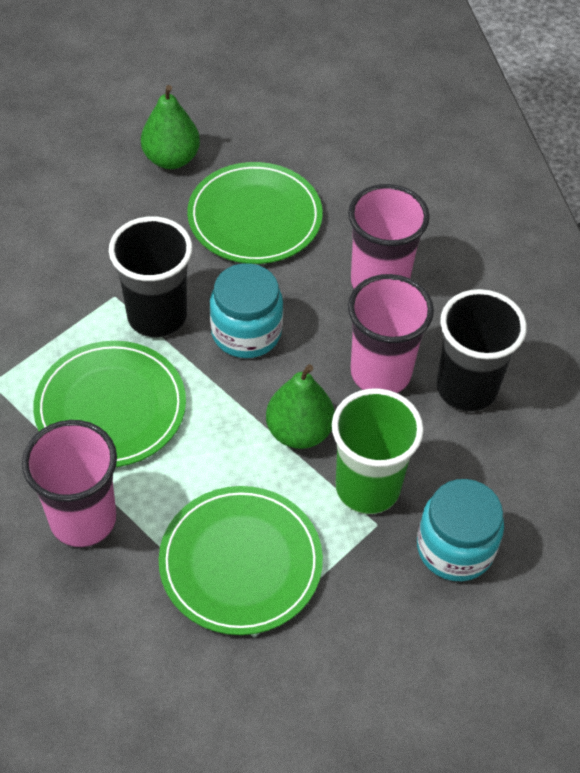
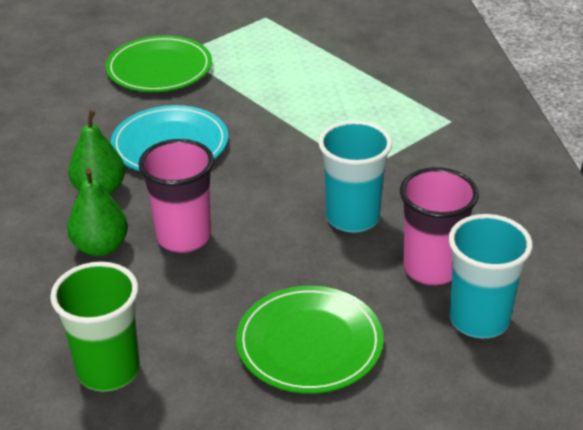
black cup: 2 -> 0
green plate: 3 -> 2
pink cup: 3 -> 2
turquoise cup: 0 -> 2
turquoise jar: 2 -> 0
turquoise plate: 0 -> 1

